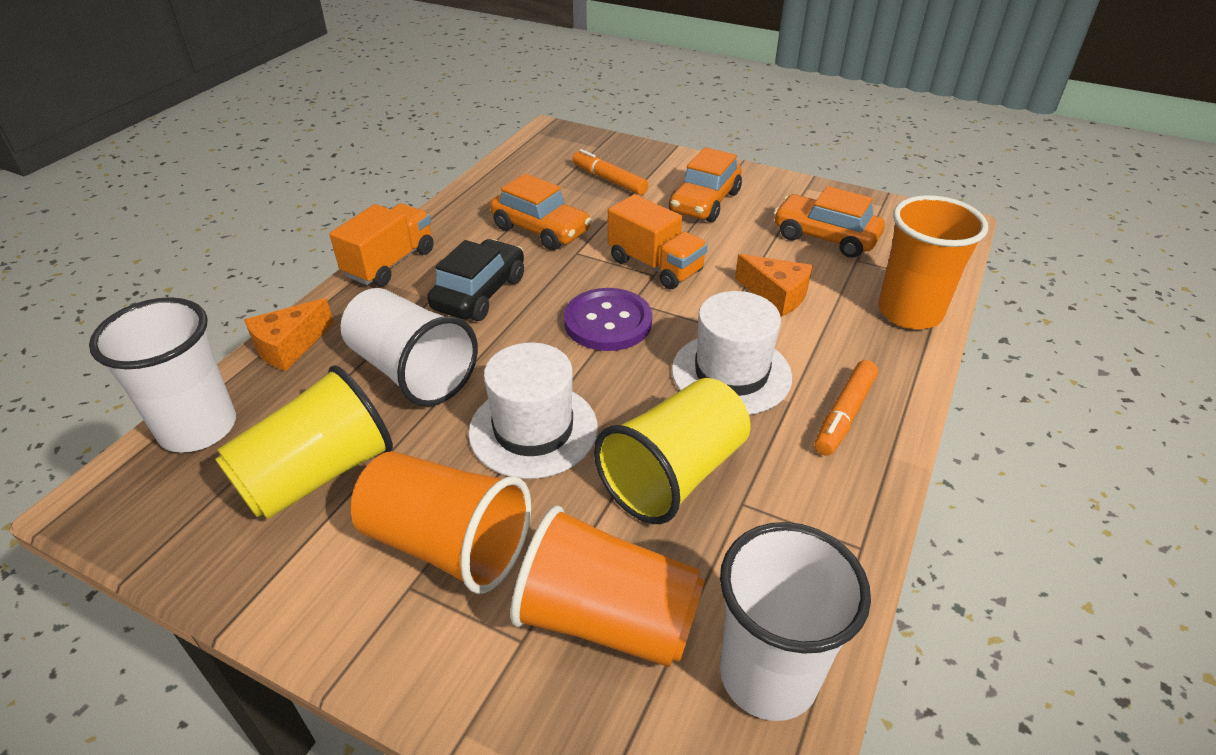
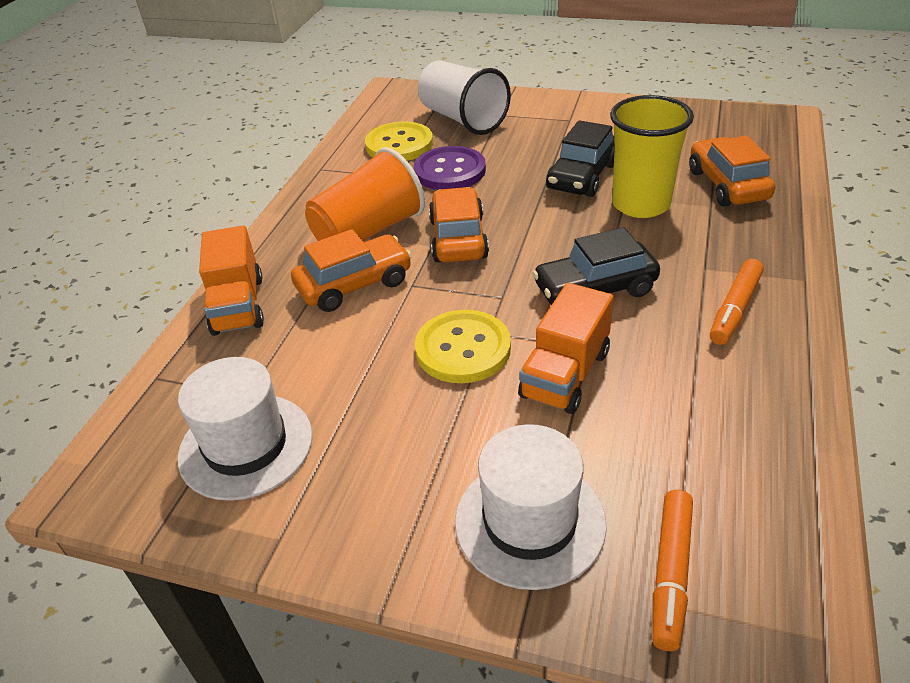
black car: 1 -> 2
orange cheese: 2 -> 0
orange cup: 3 -> 1
white cup: 3 -> 1
yellow button: 0 -> 2
yellow cup: 2 -> 1

